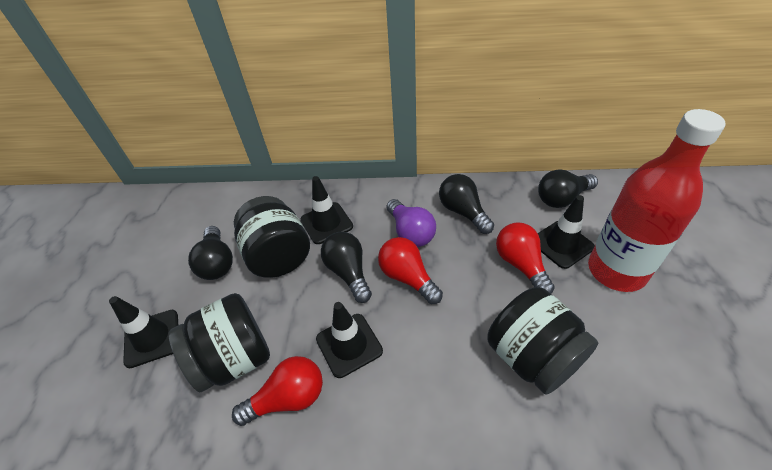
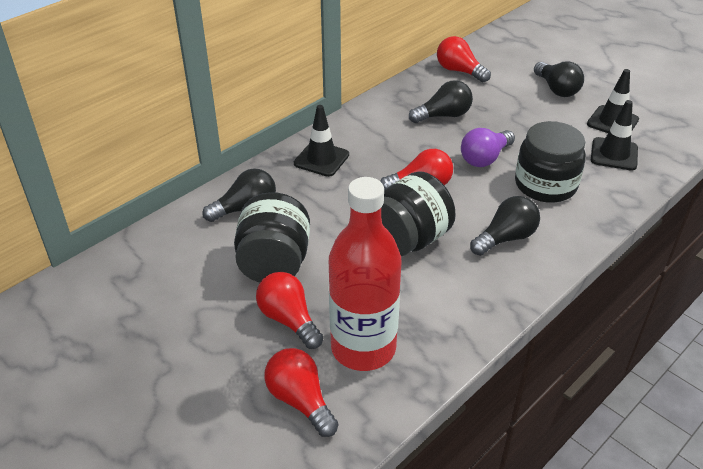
black traffic cone: 4 -> 3
red light bulb: 3 -> 4

